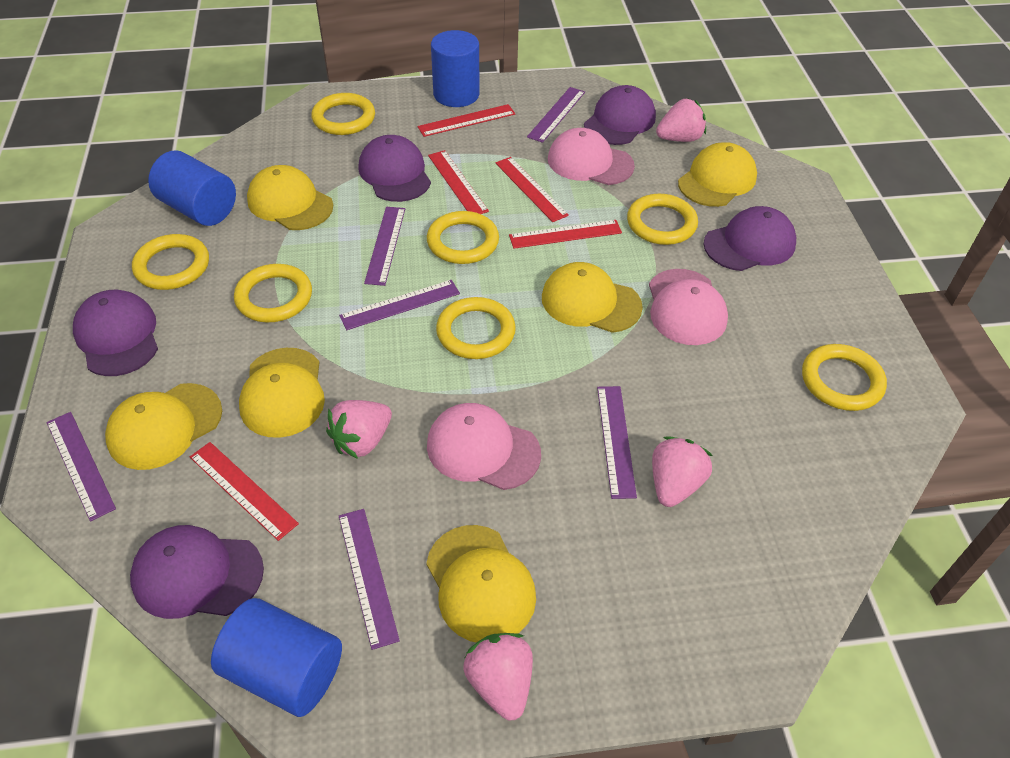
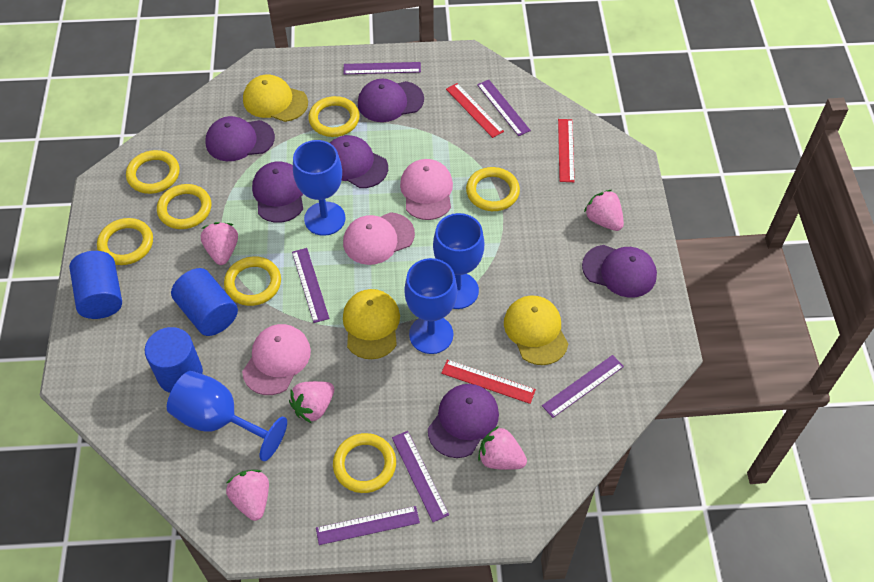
blue goblet: 0 -> 4
pink strawberry: 4 -> 5
purple cap: 5 -> 6
red ruler: 5 -> 3
yellow cap: 6 -> 3

